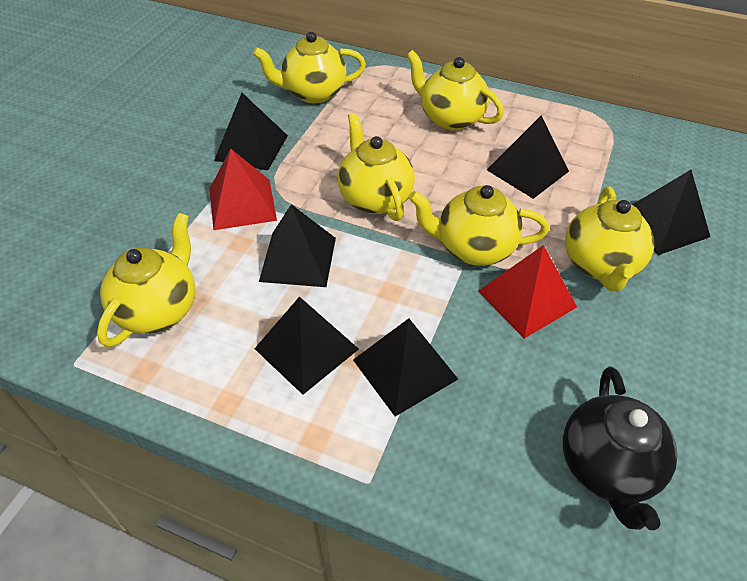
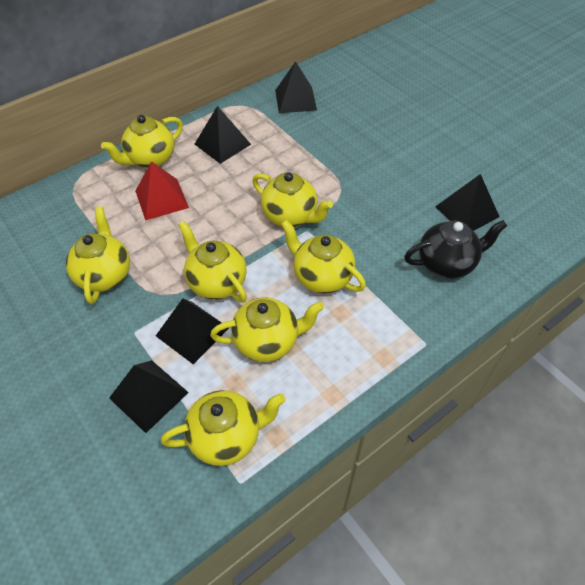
black pyramid: 6 -> 5
red pyramid: 2 -> 1
yellow teapot: 6 -> 7

